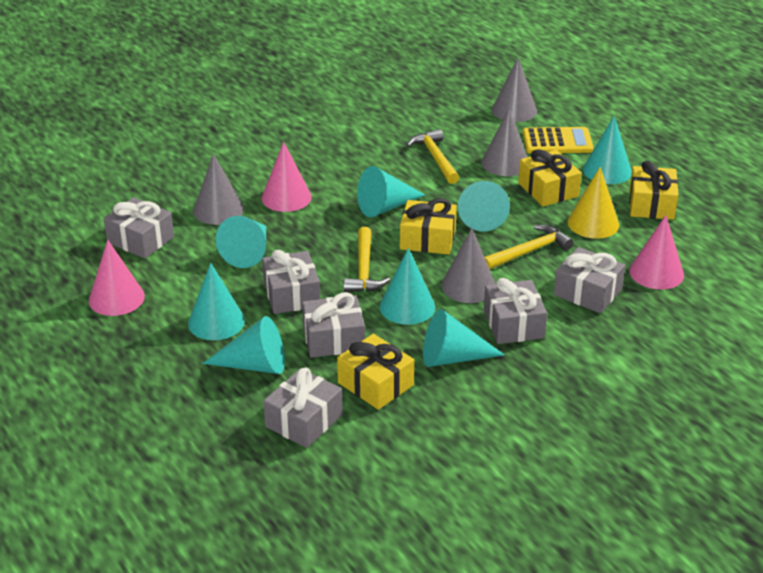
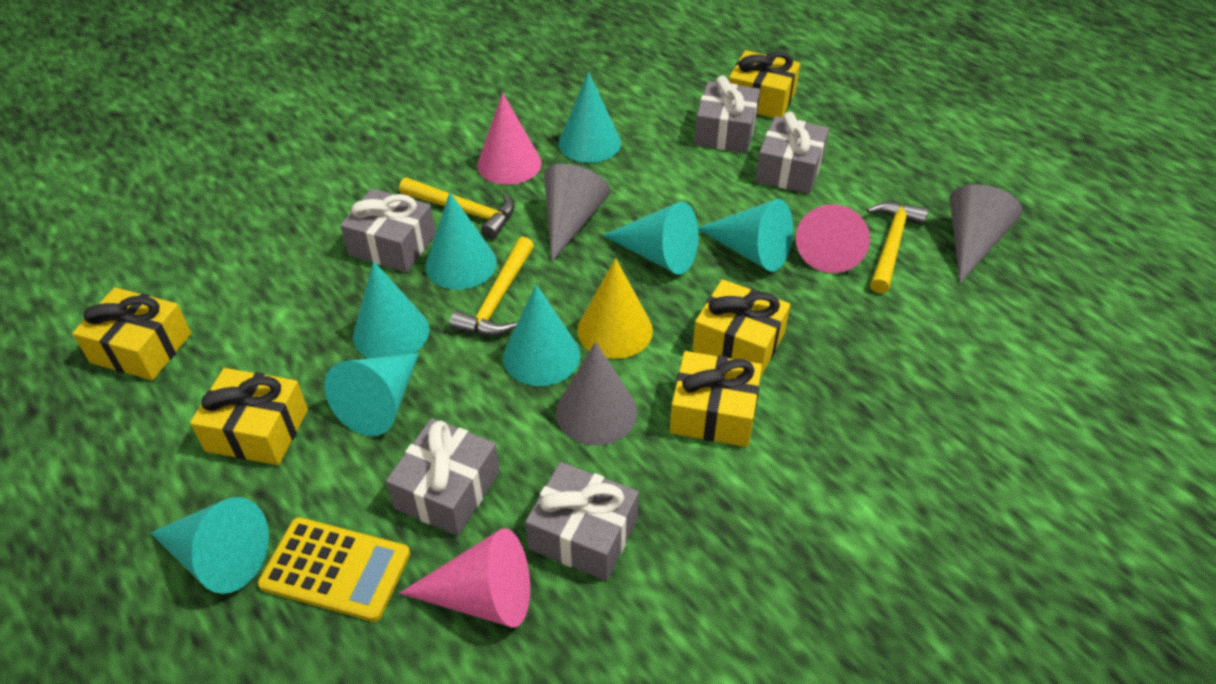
grey cone: 4 -> 3
grey gift: 6 -> 5
yellow gift: 4 -> 5

